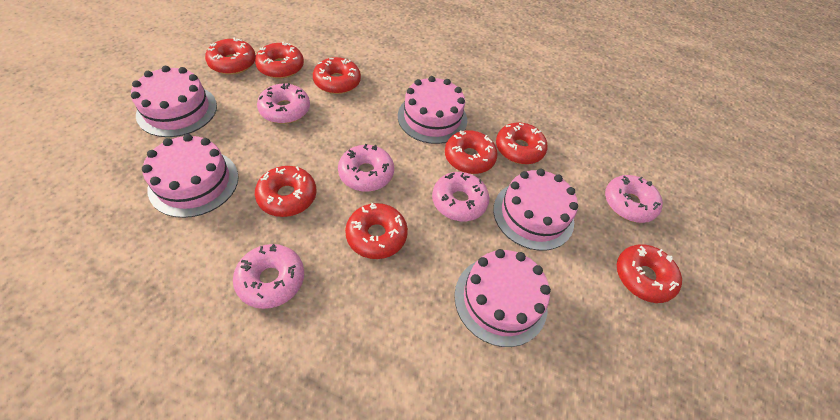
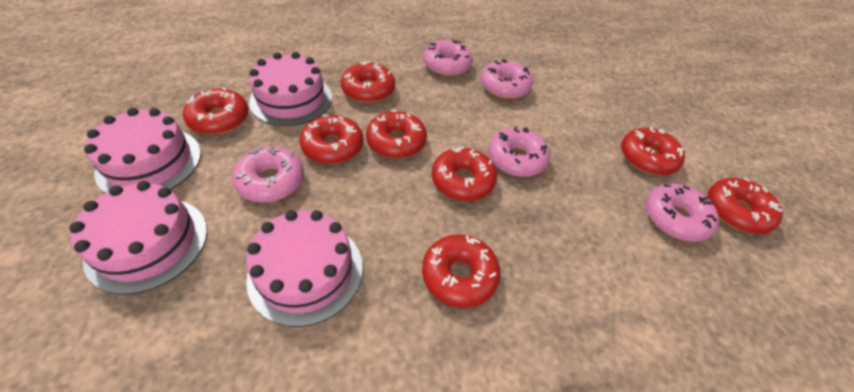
pink cake: 5 -> 4

